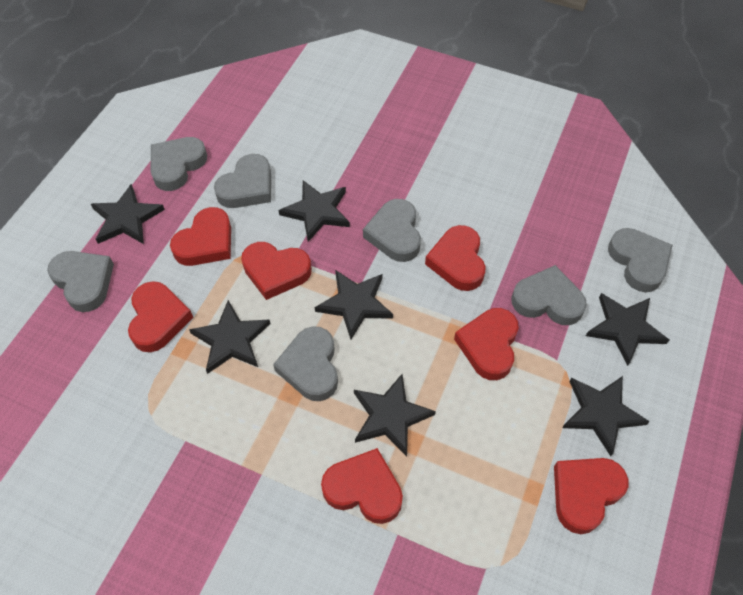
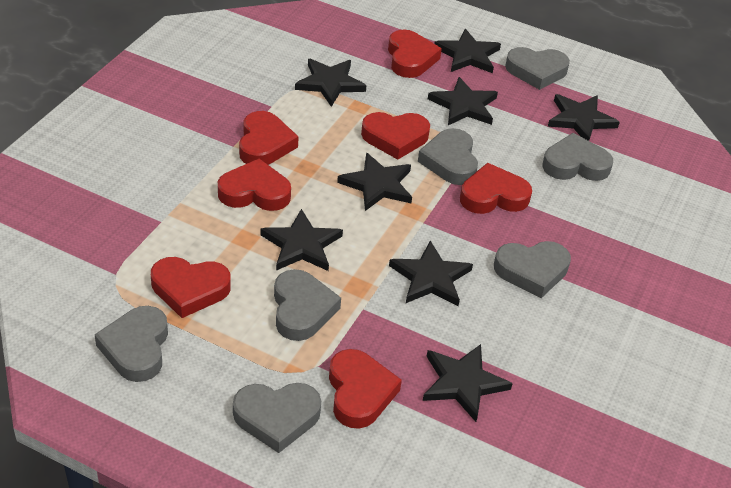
black star: 7 -> 8

